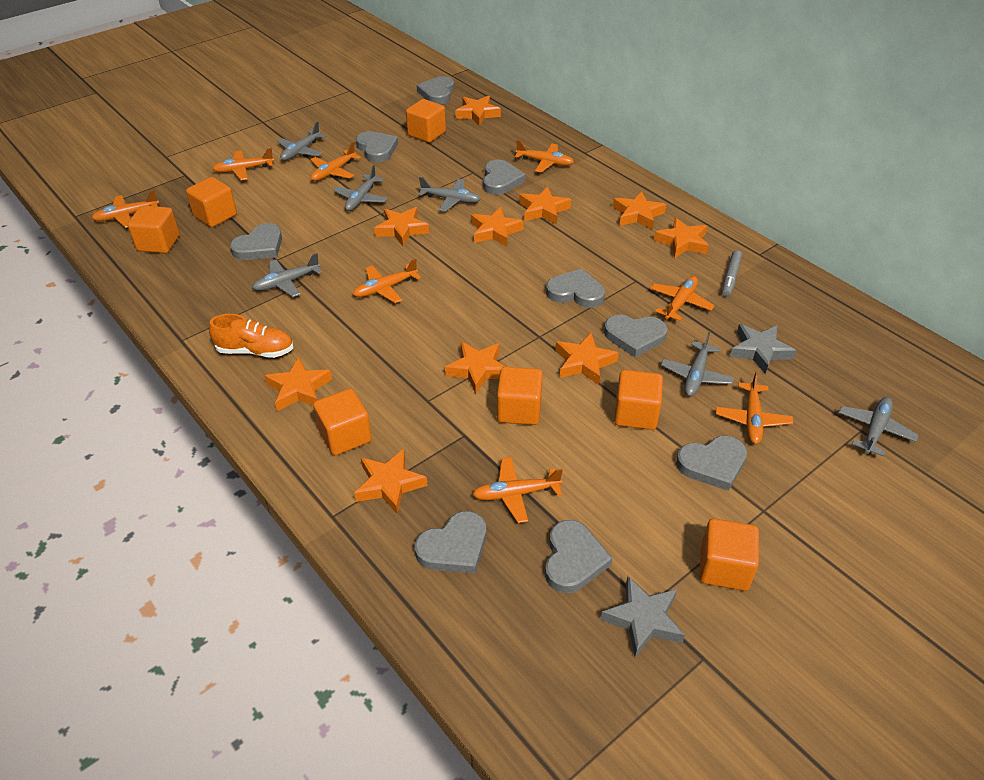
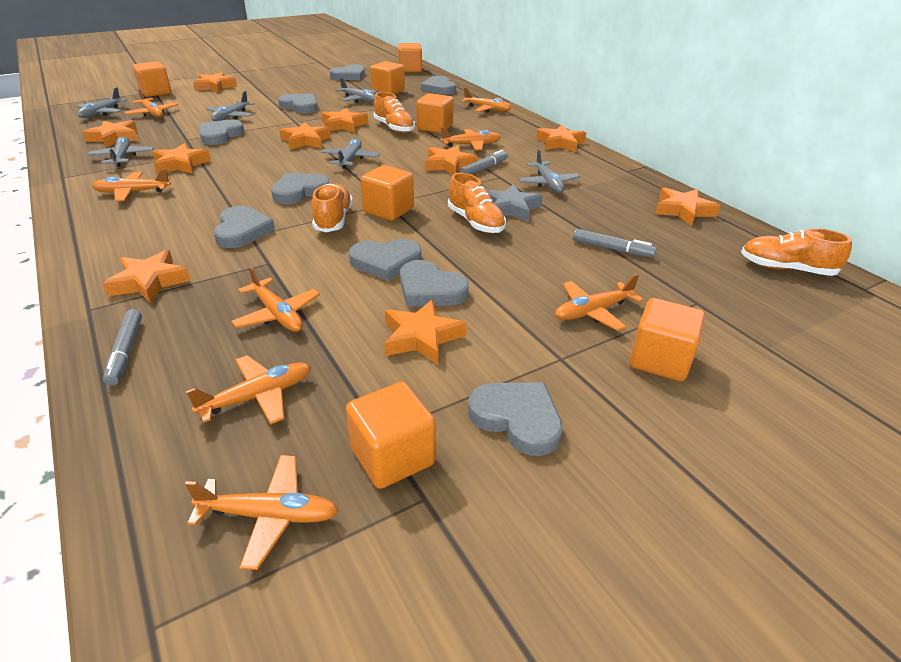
grey marker: 1 -> 3
grey star: 2 -> 1
orange shoe: 1 -> 4

